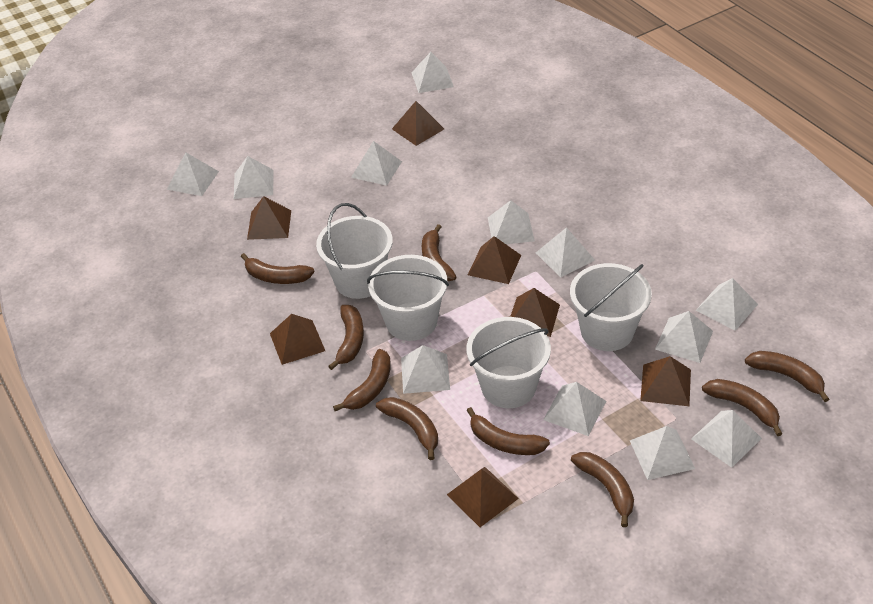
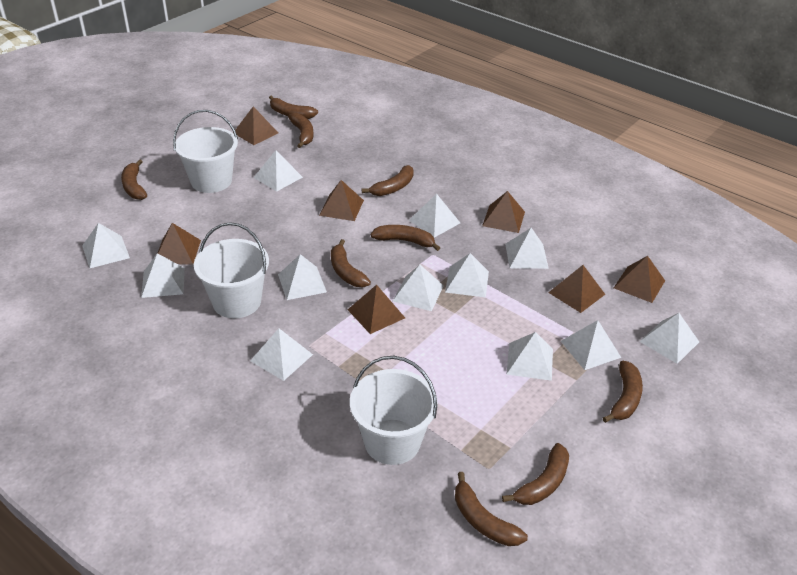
white bucket: 4 -> 3

